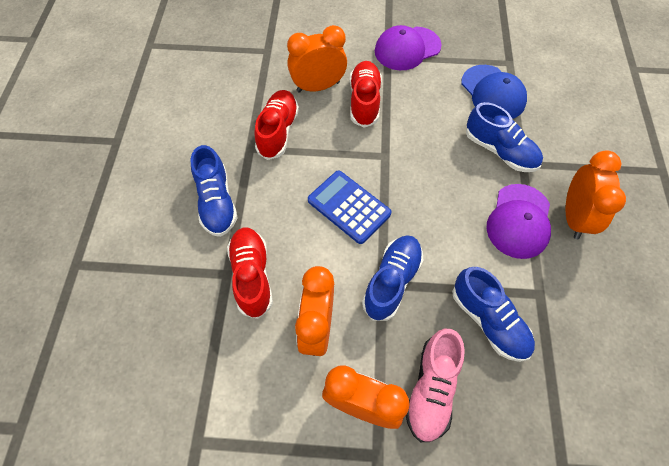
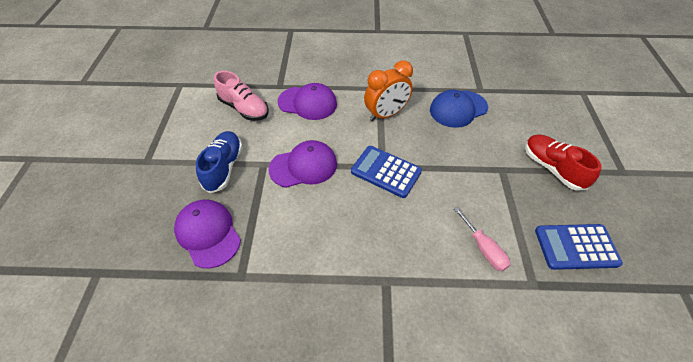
blue calculator: 1 -> 2
blue shoe: 4 -> 1
orange clock: 4 -> 1
pink screwdriver: 0 -> 1
purple cap: 2 -> 3
red shoe: 3 -> 1

